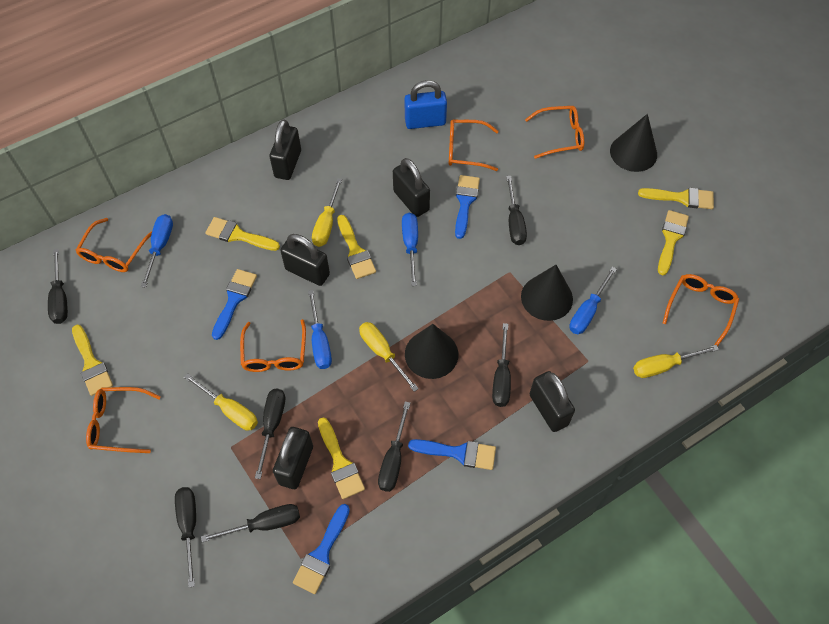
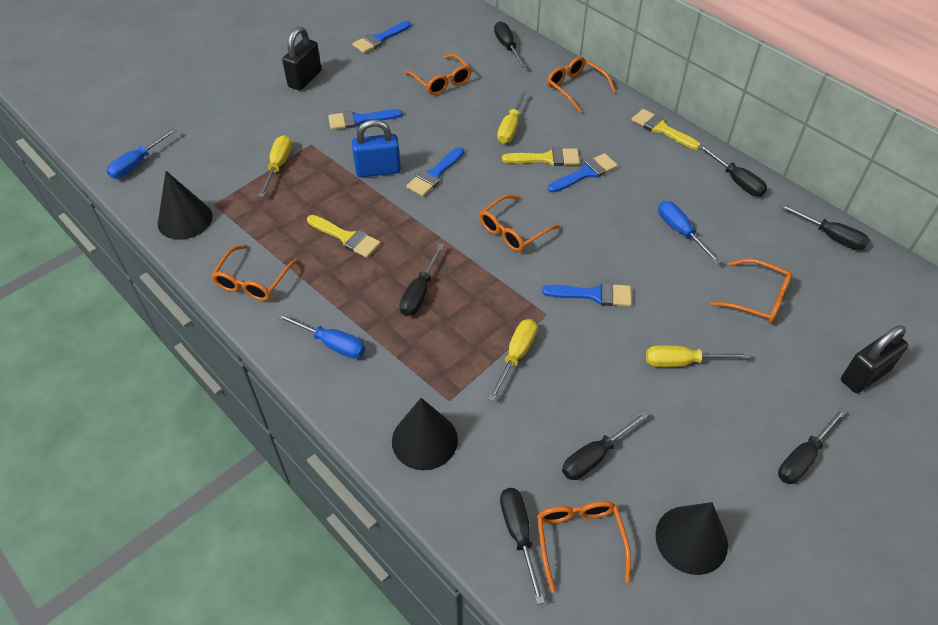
black padlock: 5 -> 2
blue brush: 4 -> 5
blue screwdriver: 4 -> 3
yellow brush: 6 -> 3

